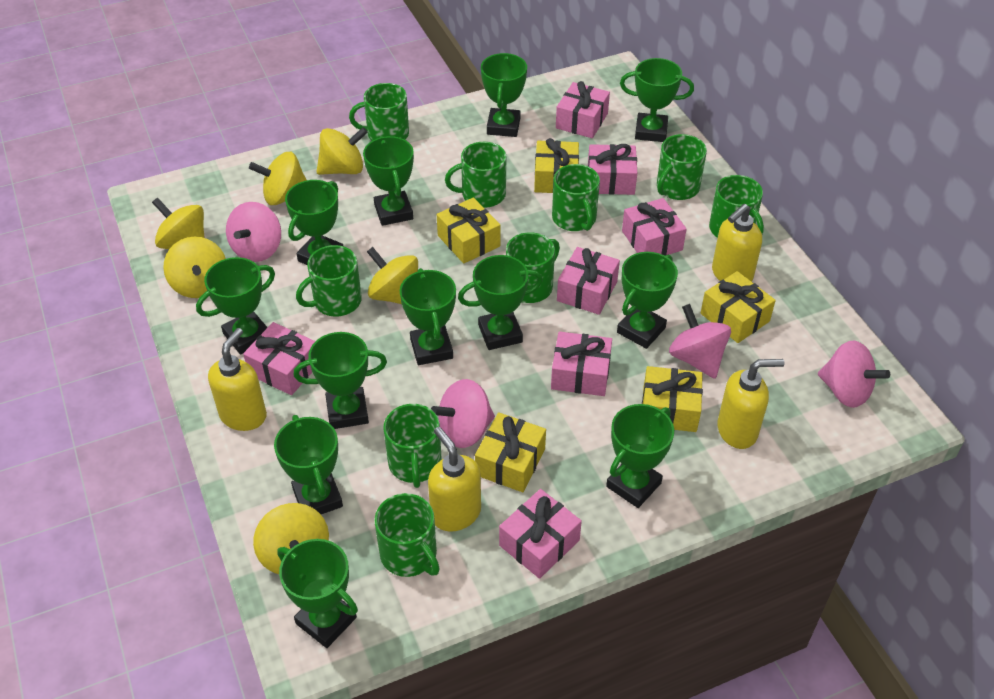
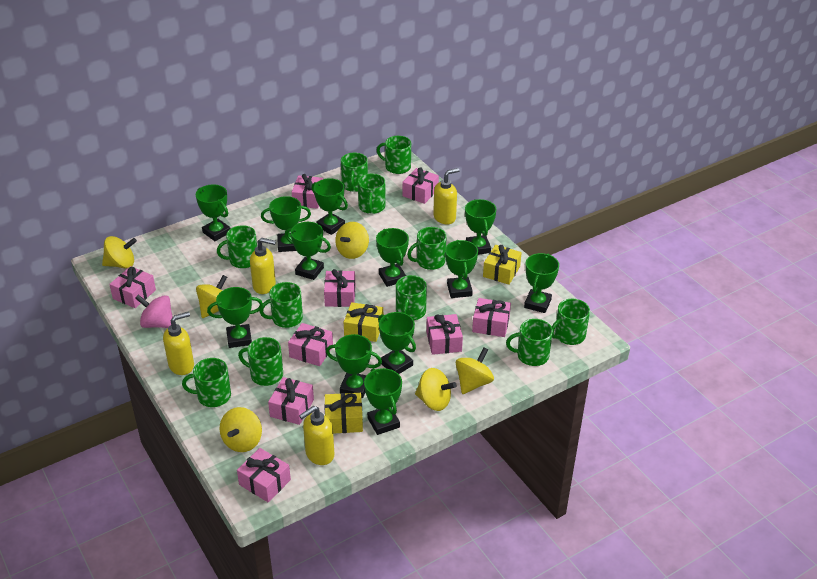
green mug: 9 -> 11
pink gift: 7 -> 9
pink spinning top: 4 -> 1
yellow gift: 5 -> 3

